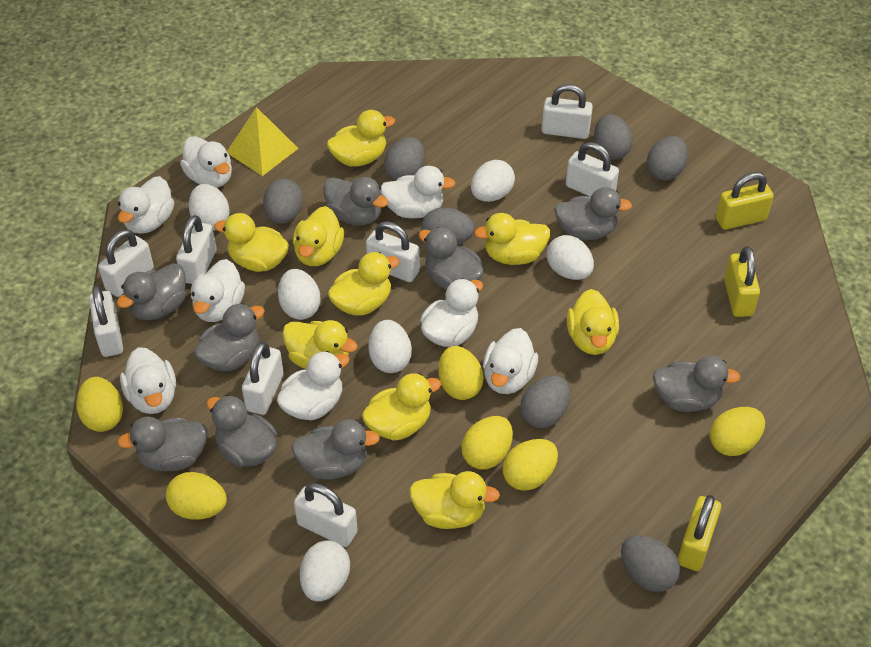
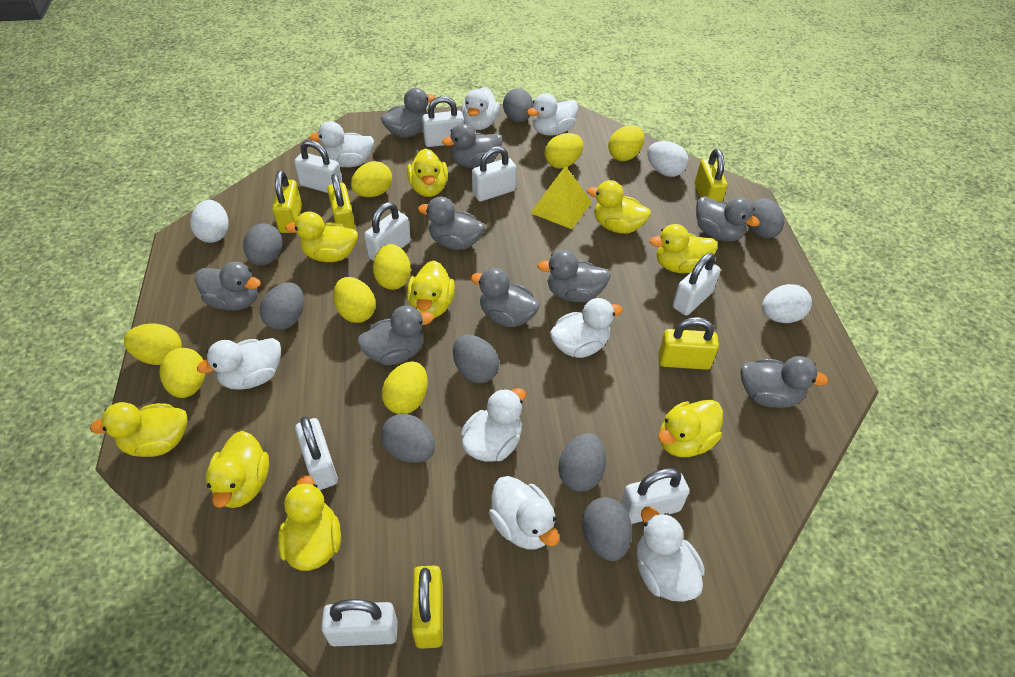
grey egg: 7 -> 8
white egg: 6 -> 3
yellow egg: 6 -> 8
yellow padlock: 3 -> 5

